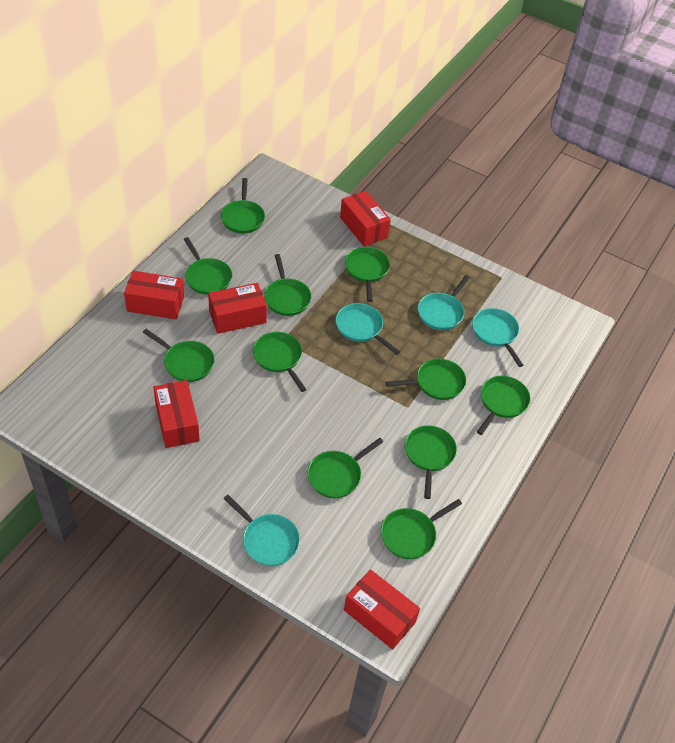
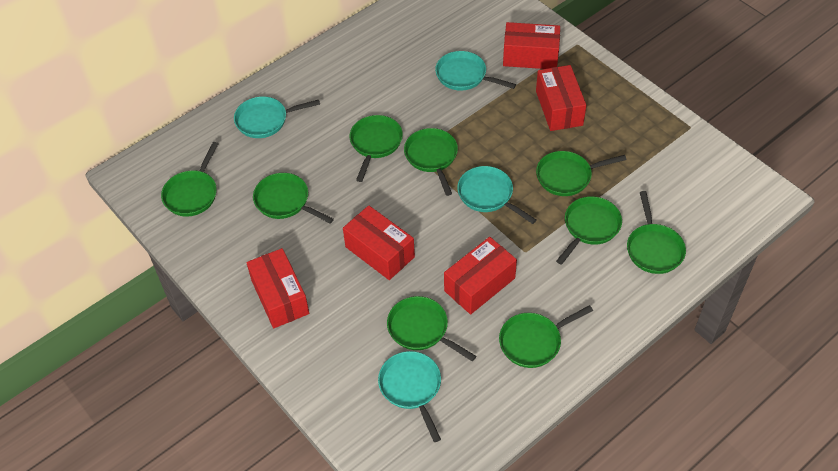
green pan: 11 -> 9

